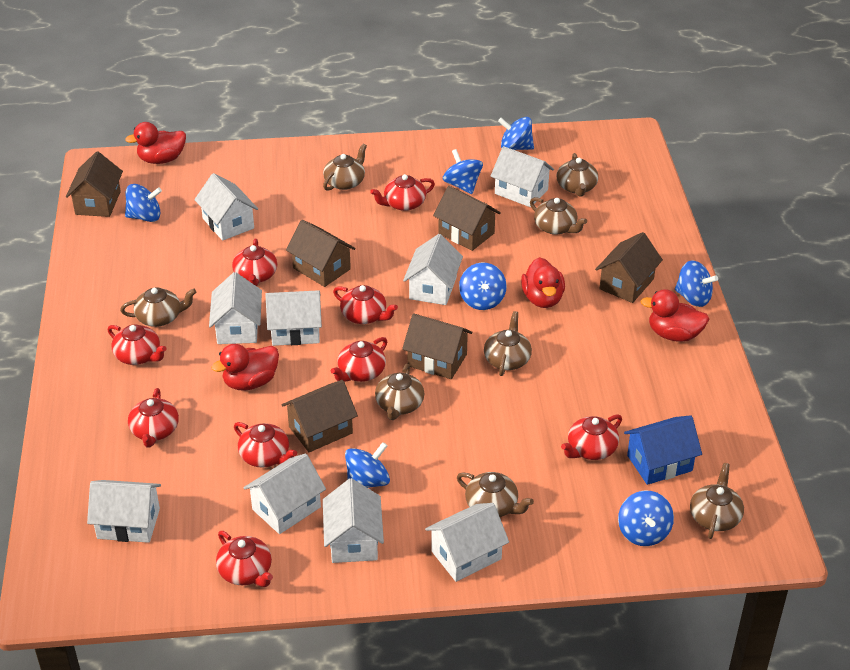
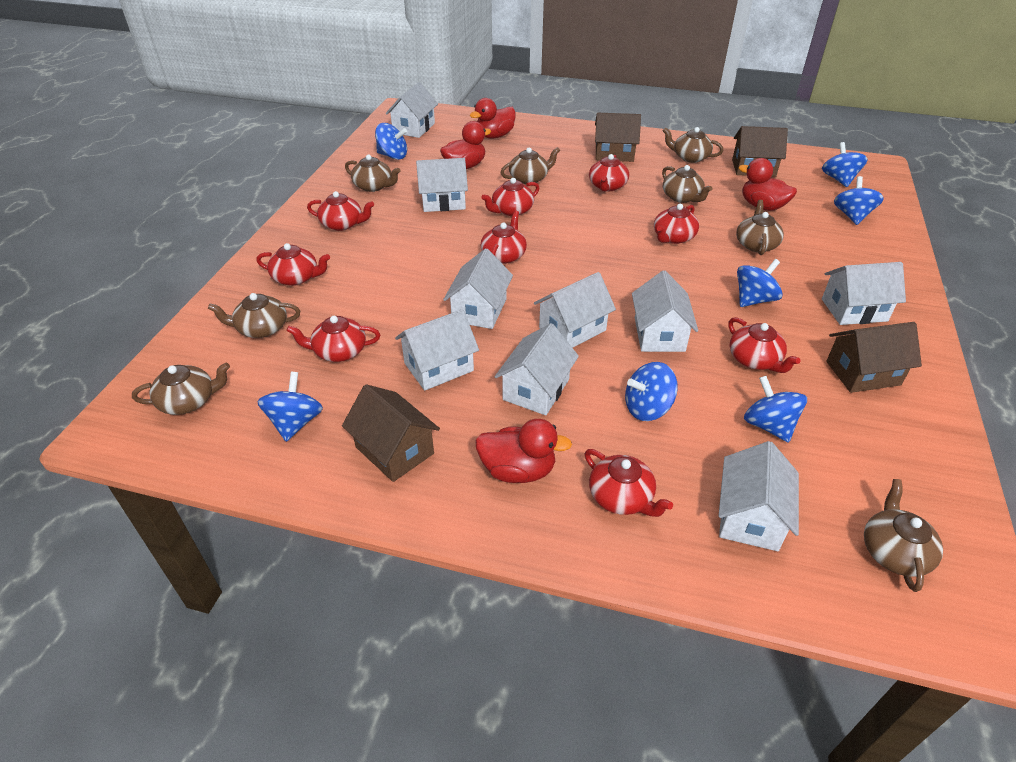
blue house: 1 -> 0
brown house: 6 -> 4

